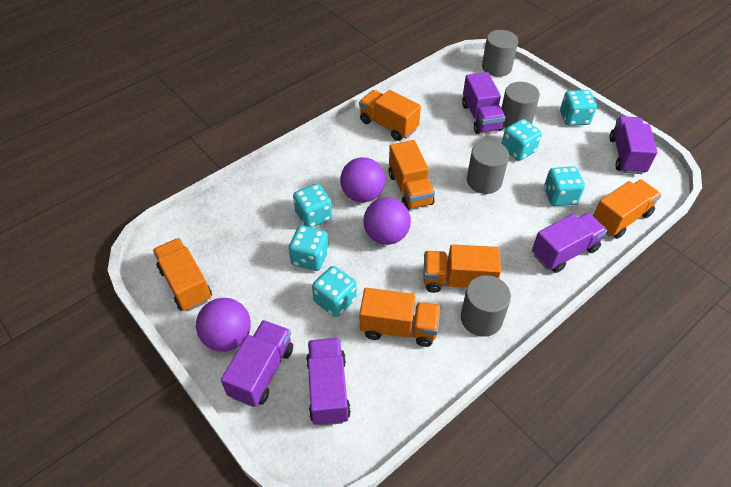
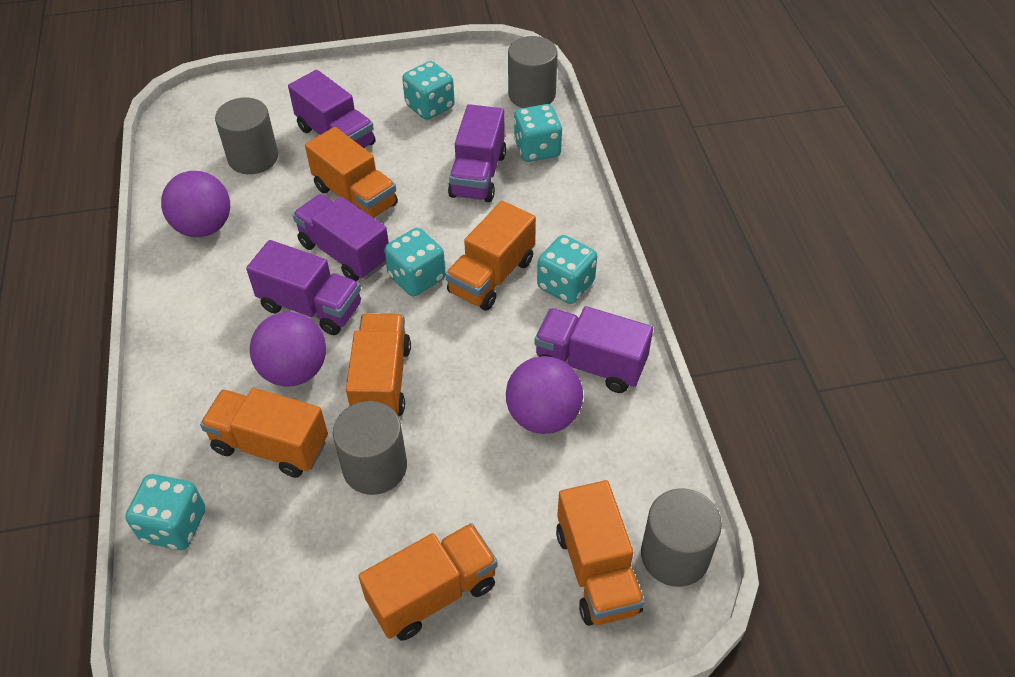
turquoise dice: 6 -> 5

